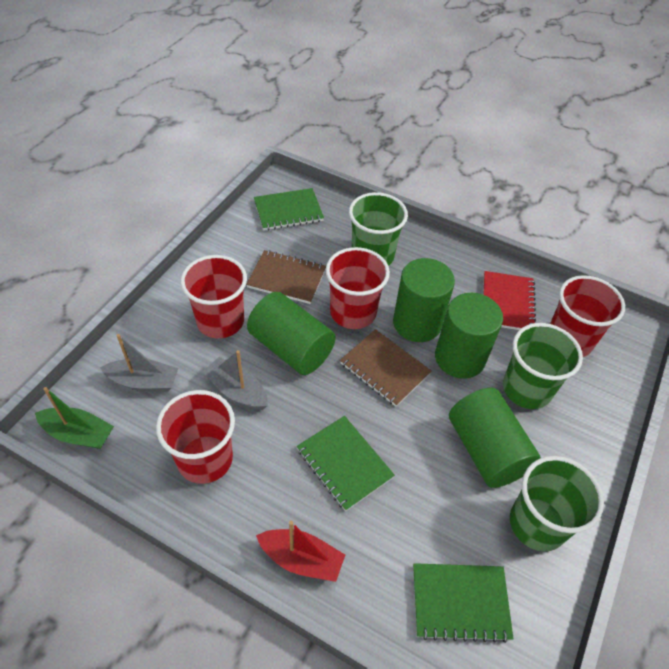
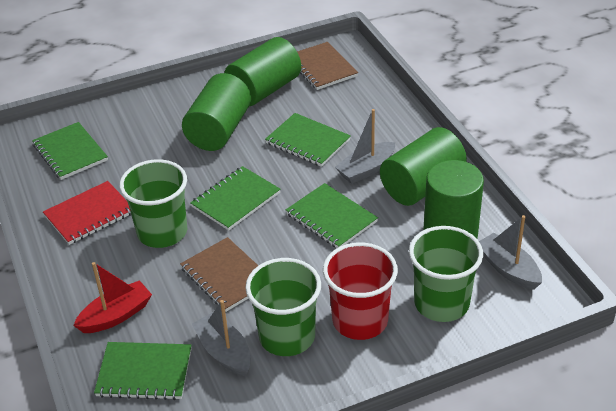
green boat: 1 -> 0
green notebook: 3 -> 5
grey boat: 2 -> 3
red cup: 4 -> 1

